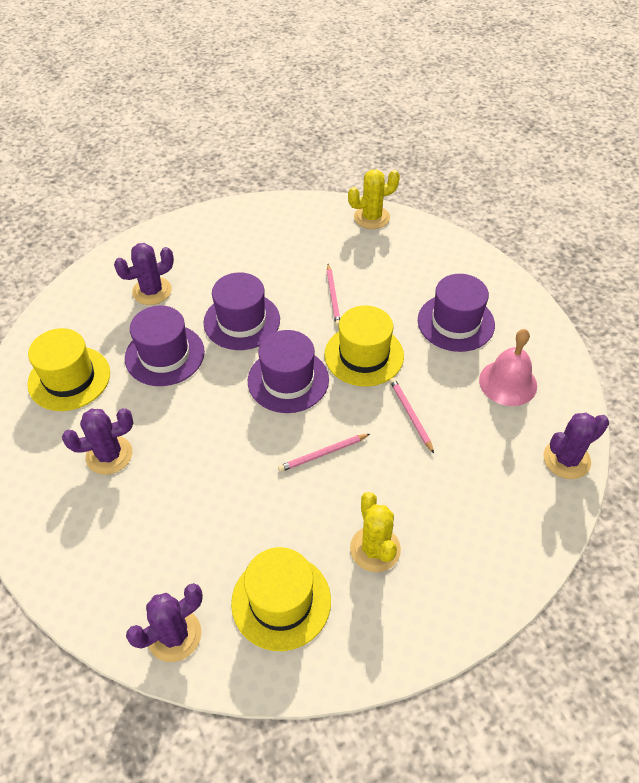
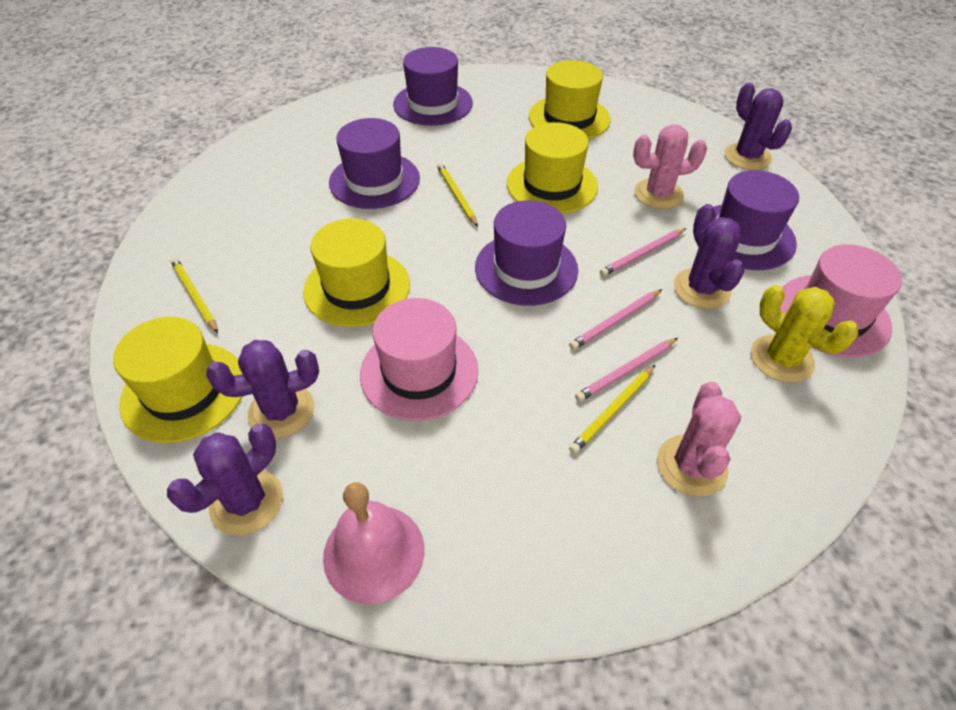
pink cactus: 0 -> 2
pink hat: 0 -> 2
yellow cactus: 2 -> 1
yellow hat: 3 -> 4
yellow pencil: 0 -> 3

